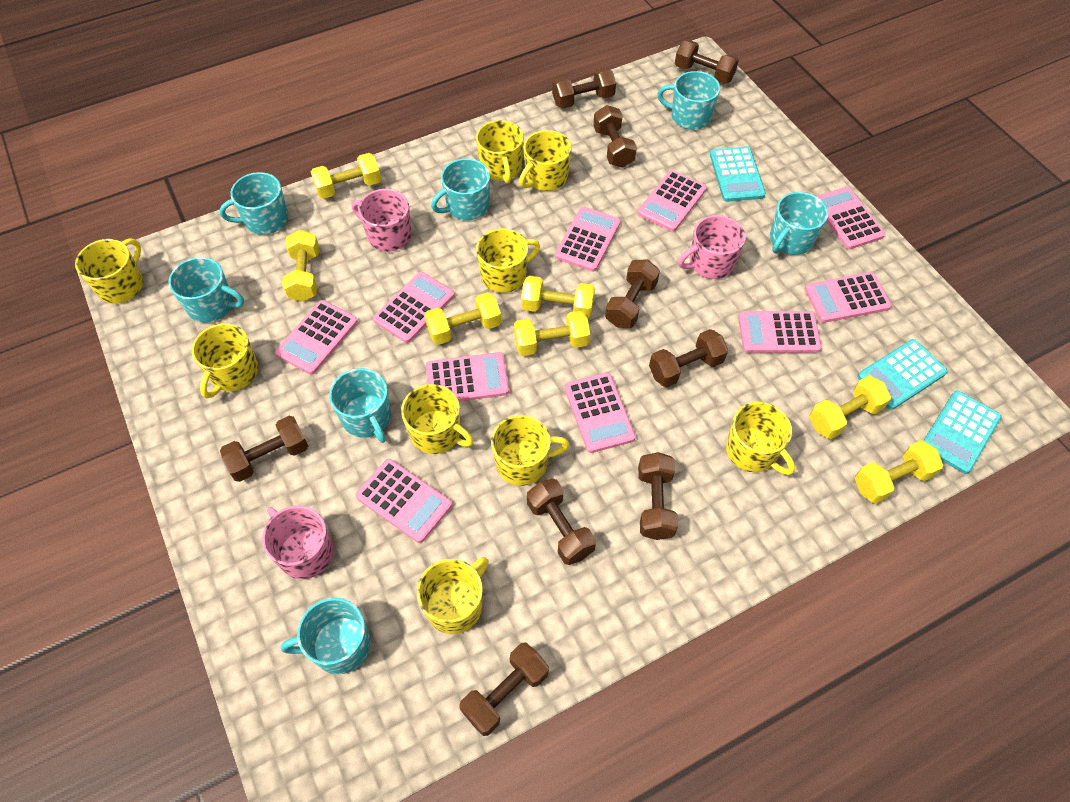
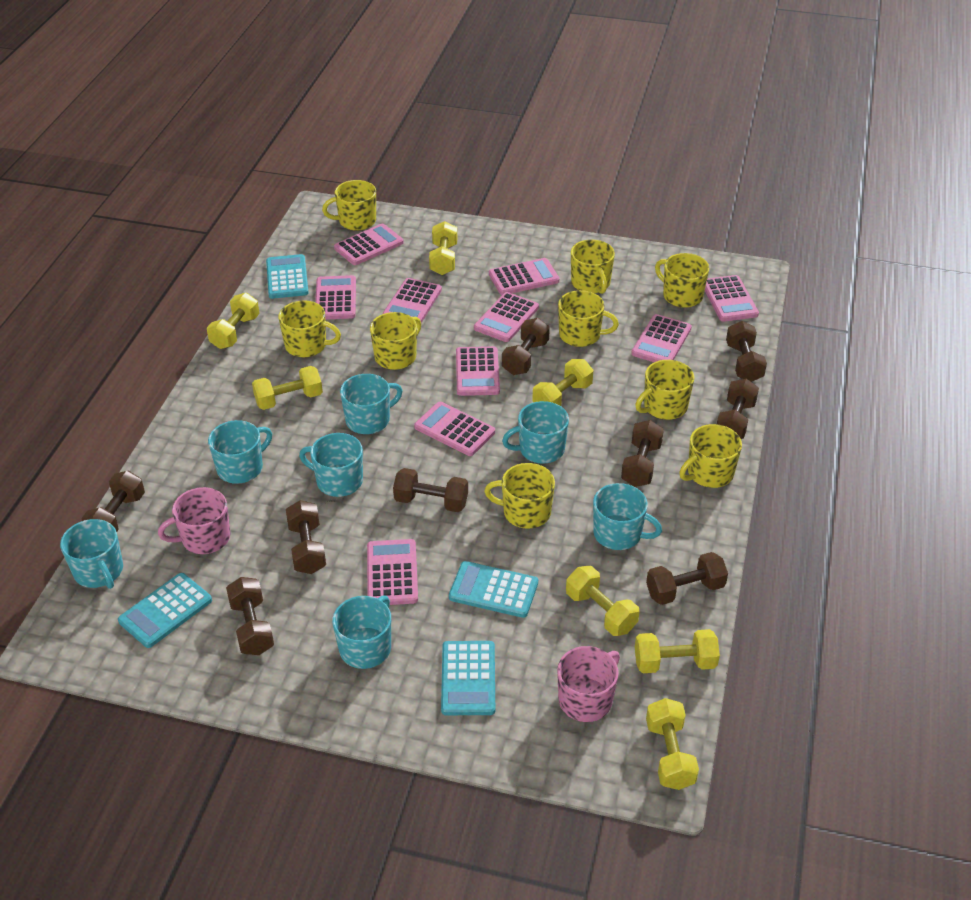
pink mug: 3 -> 2
turquoise calculator: 3 -> 4

